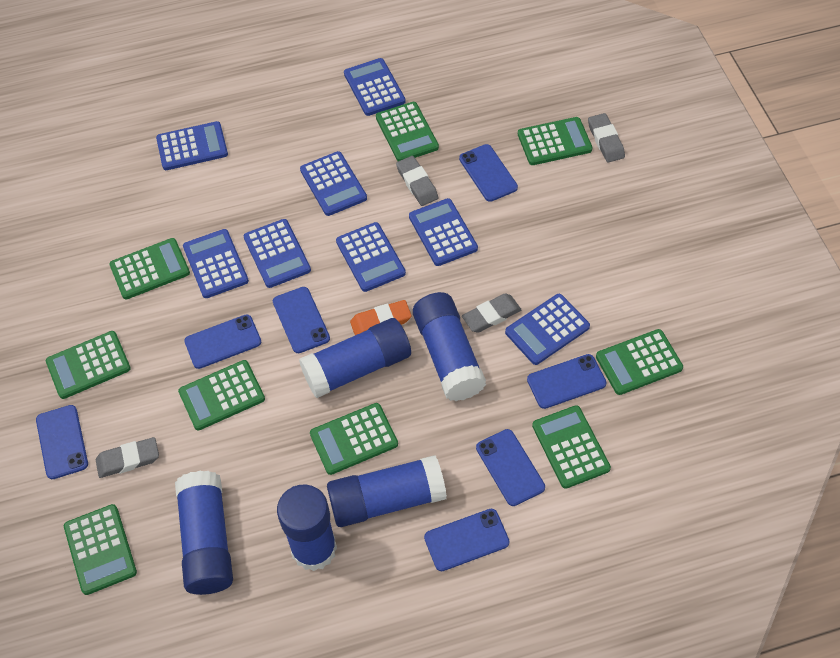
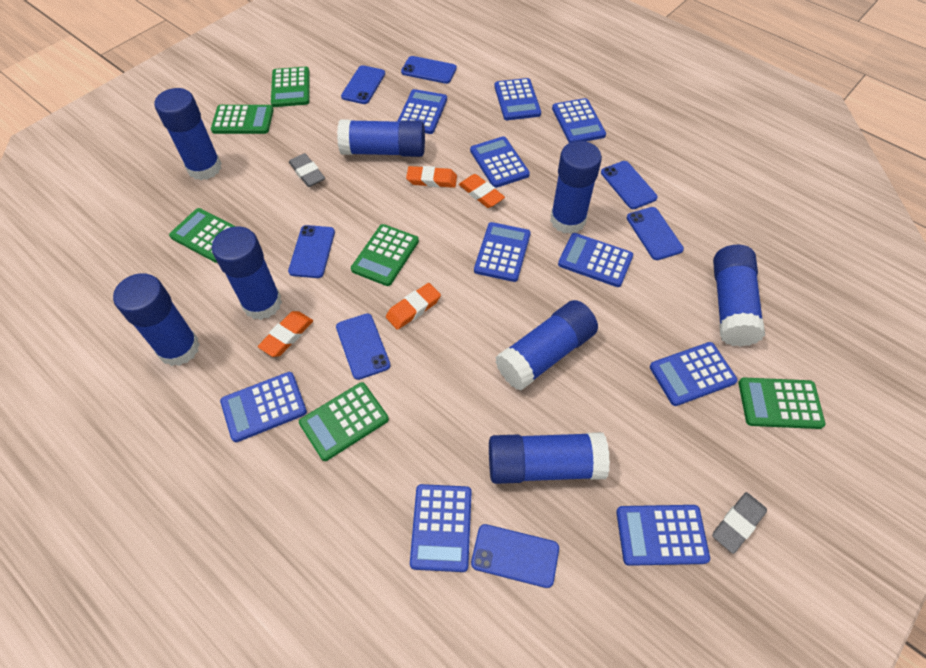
blue calculator: 8 -> 10
blue glue stick: 5 -> 8
green calculator: 9 -> 6
grey eraser: 4 -> 2
orange eraser: 1 -> 4

